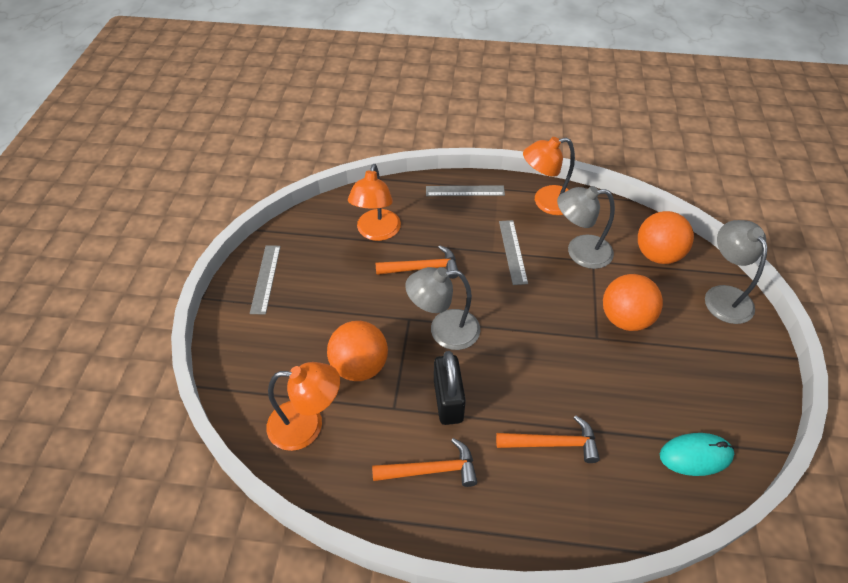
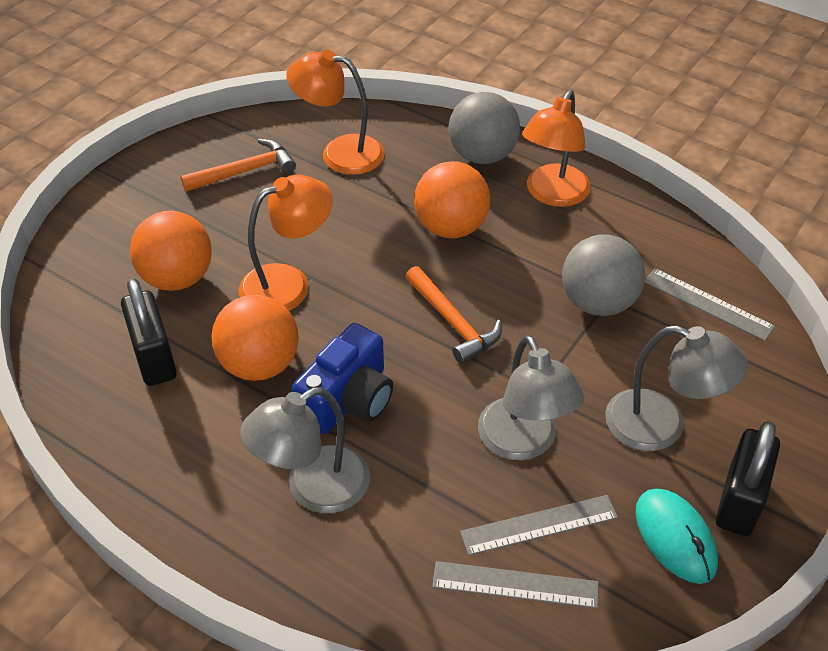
black padlock: 1 -> 2
blue camera: 0 -> 1
grey ball: 0 -> 2
orange hammer: 3 -> 2

